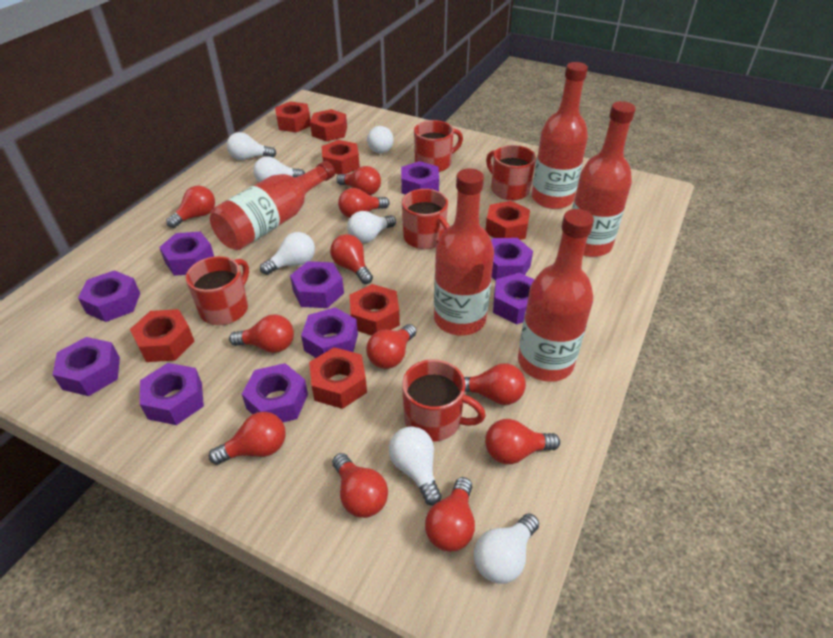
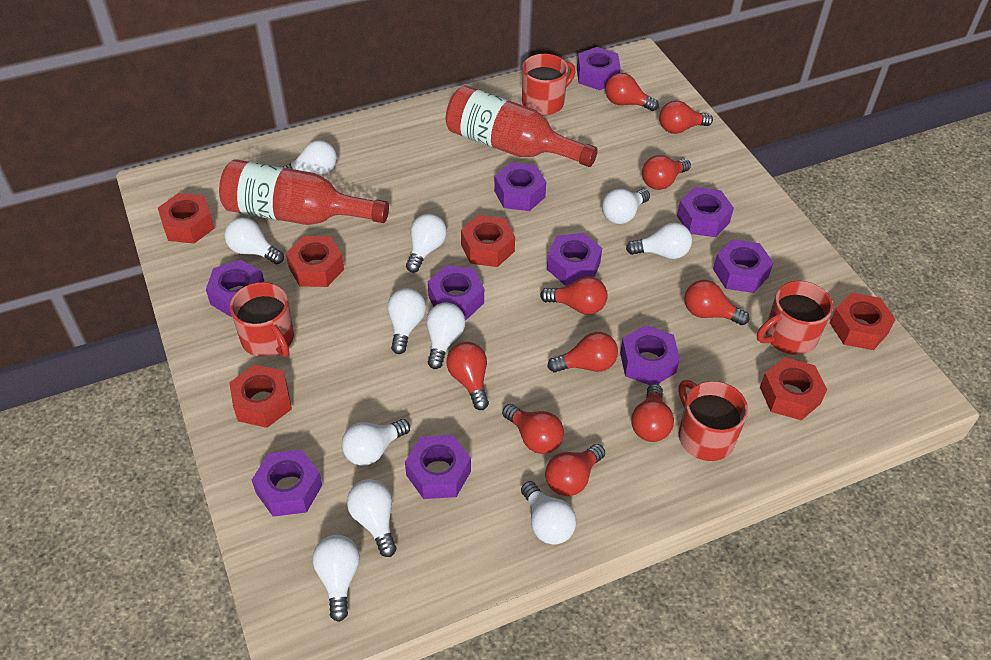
red bottle: 5 -> 2
red light bulb: 11 -> 10
red mug: 5 -> 4
red nut: 7 -> 6
white light bulb: 7 -> 11

